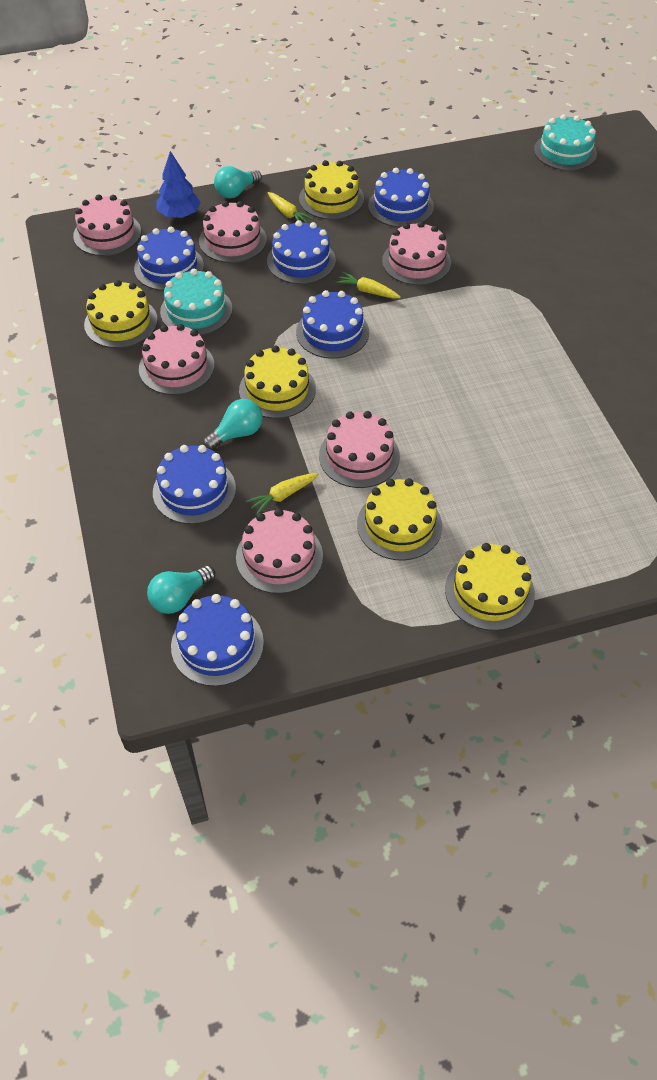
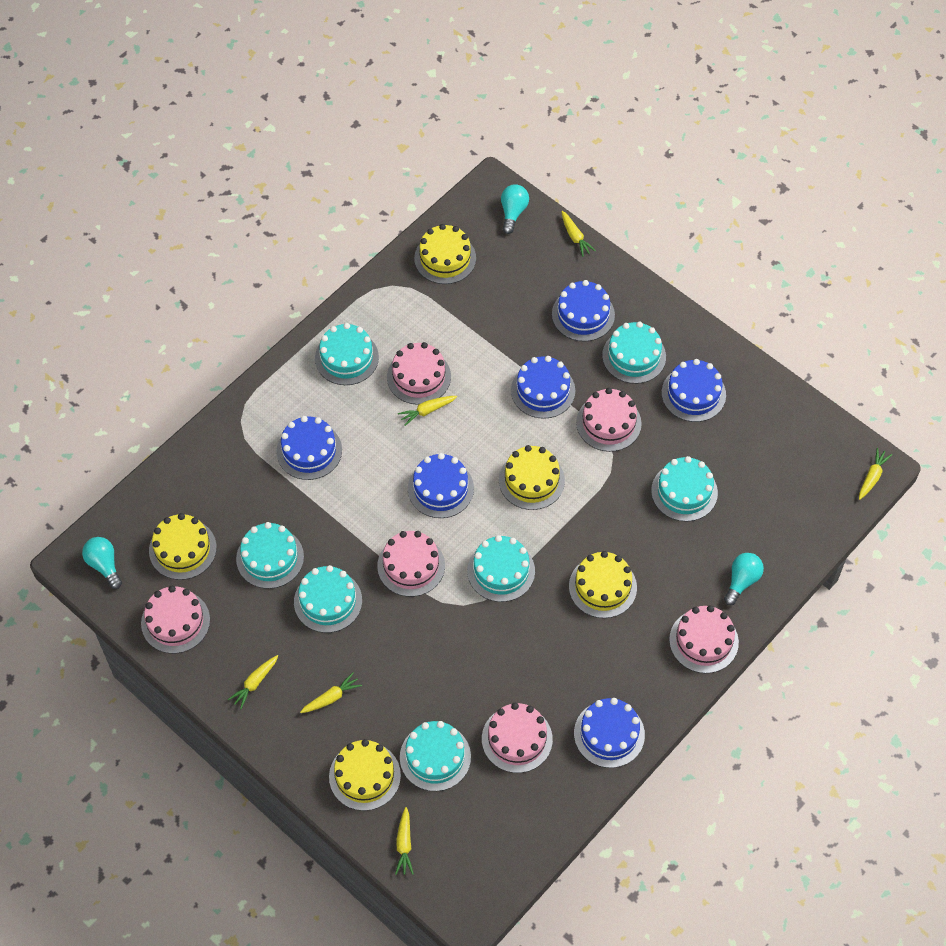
blue tree: 1 -> 0
turquoise cake: 2 -> 7
yellow carrot: 3 -> 6

